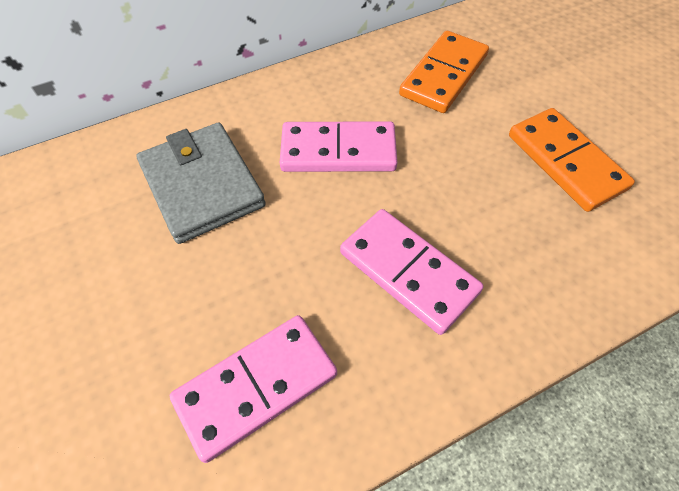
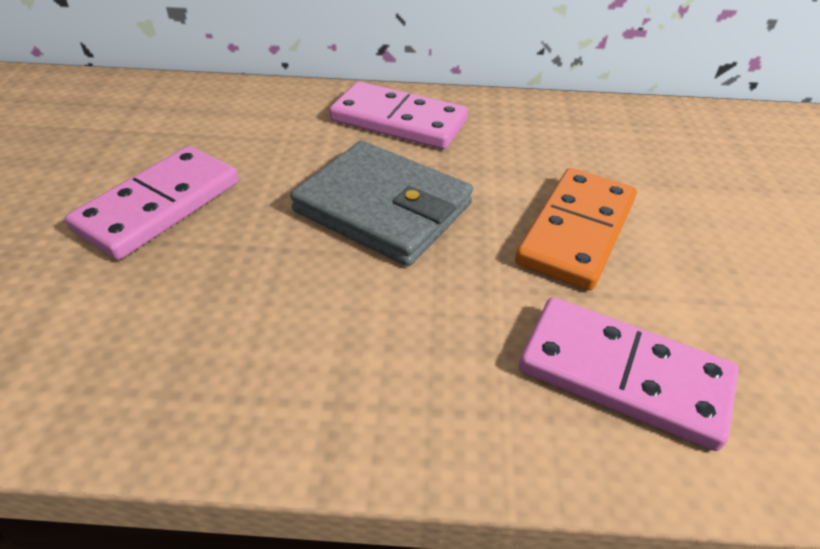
orange domino: 2 -> 1

